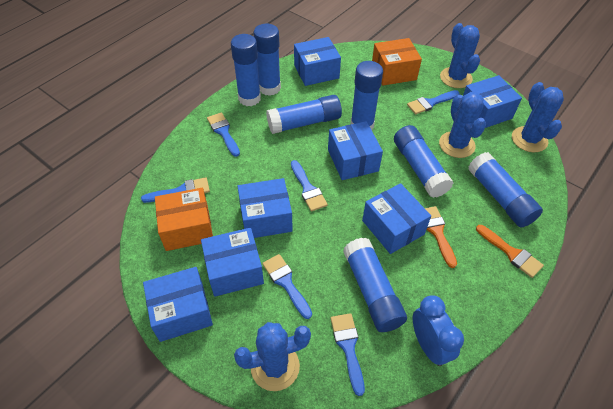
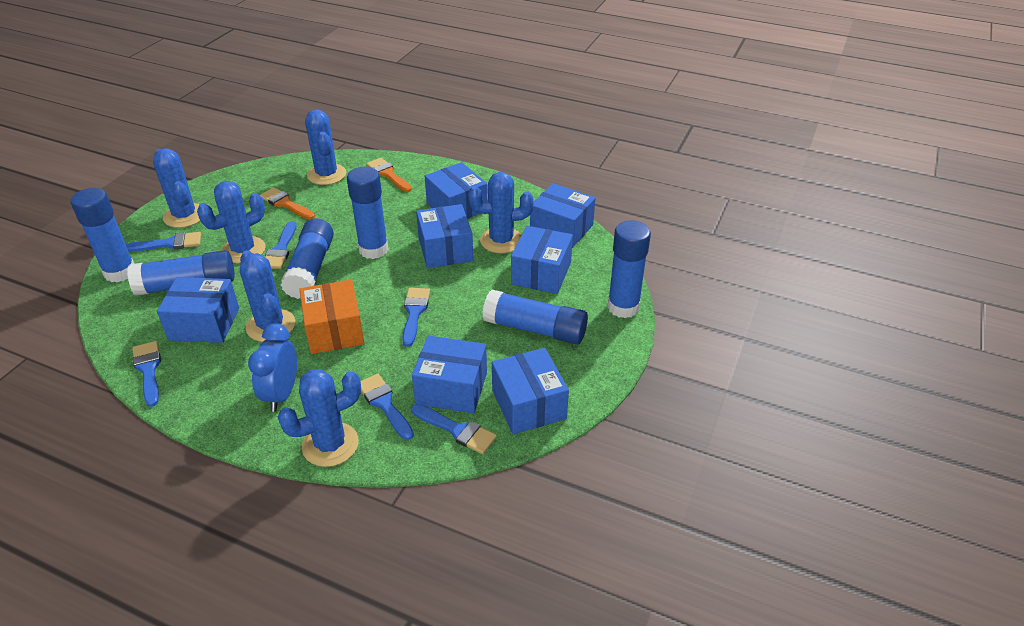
blue cactus: 4 -> 6
blue glue stick: 7 -> 6
orange box: 2 -> 1

